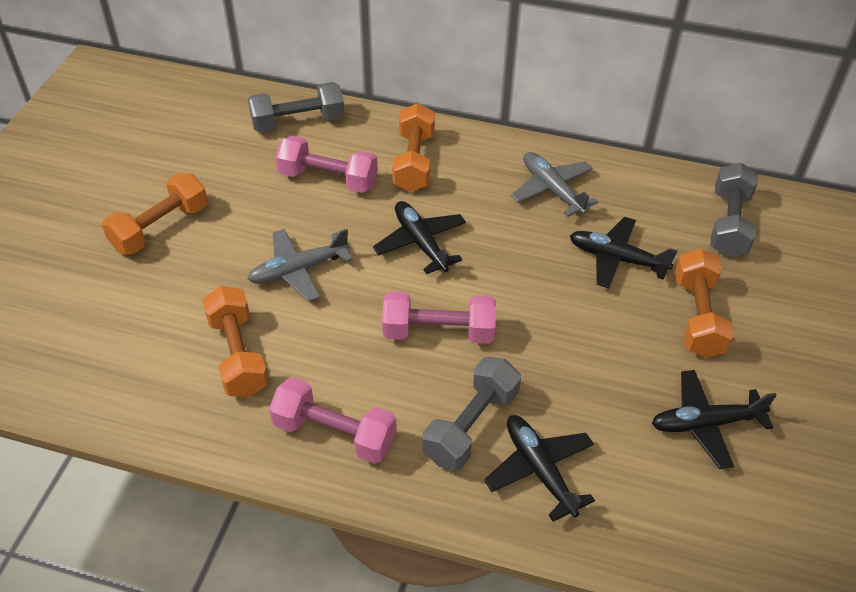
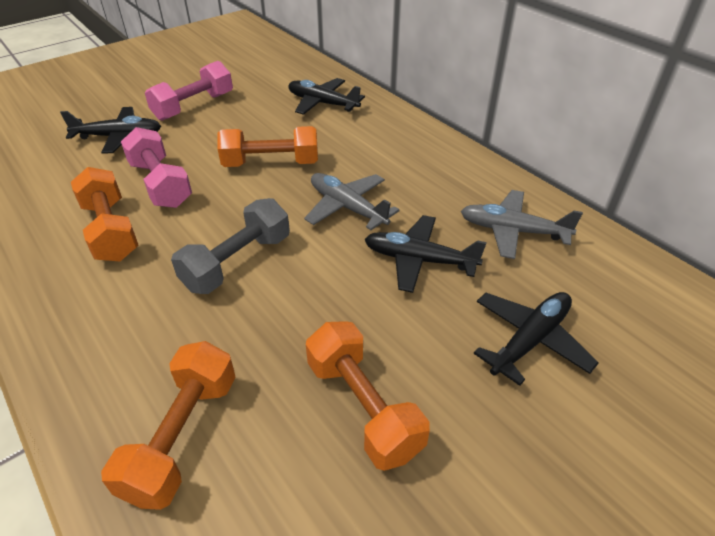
grey dumbbell: 3 -> 1
pink dumbbell: 3 -> 2

